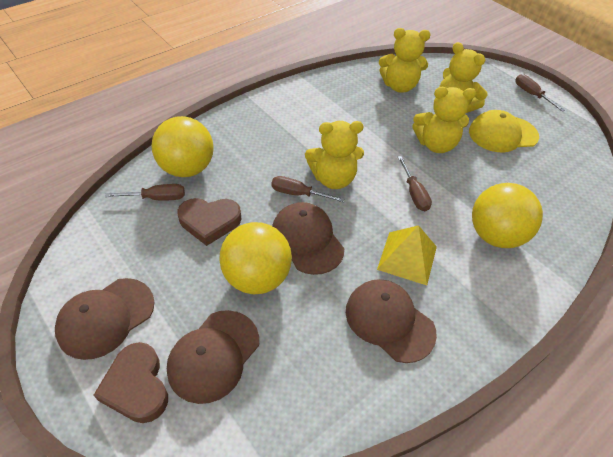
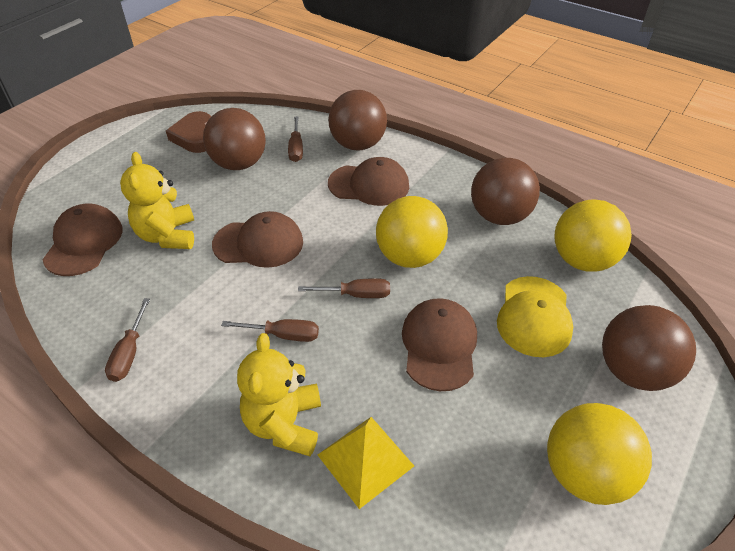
brown ball: 0 -> 4
brown heart: 2 -> 1
yellow teddy bear: 4 -> 2

